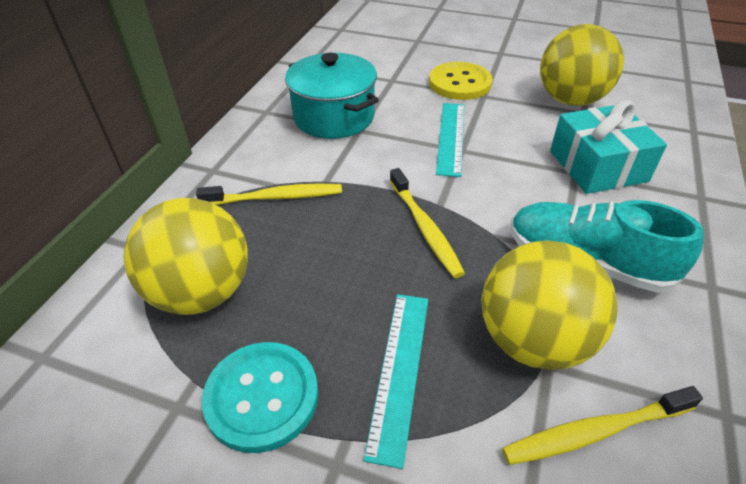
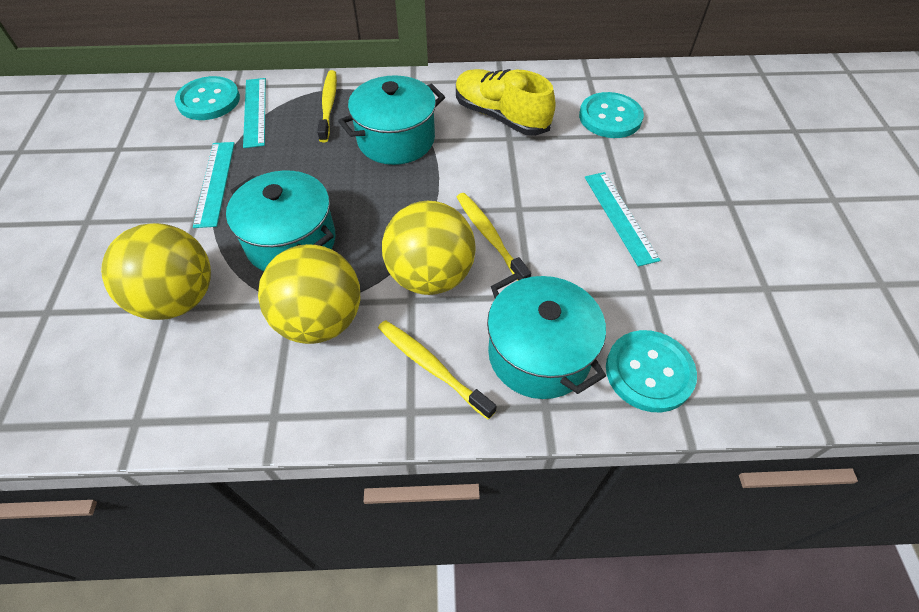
turquoise button: 1 -> 3
turquoise gift: 1 -> 0
turquoise pot: 1 -> 3
turquoise ruler: 2 -> 3
turquoise shoe: 1 -> 0
yellow button: 1 -> 0
yellow shoe: 0 -> 1

